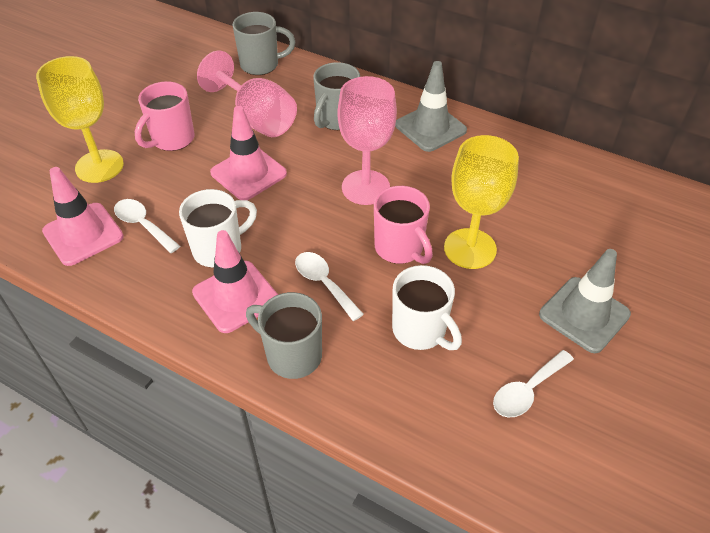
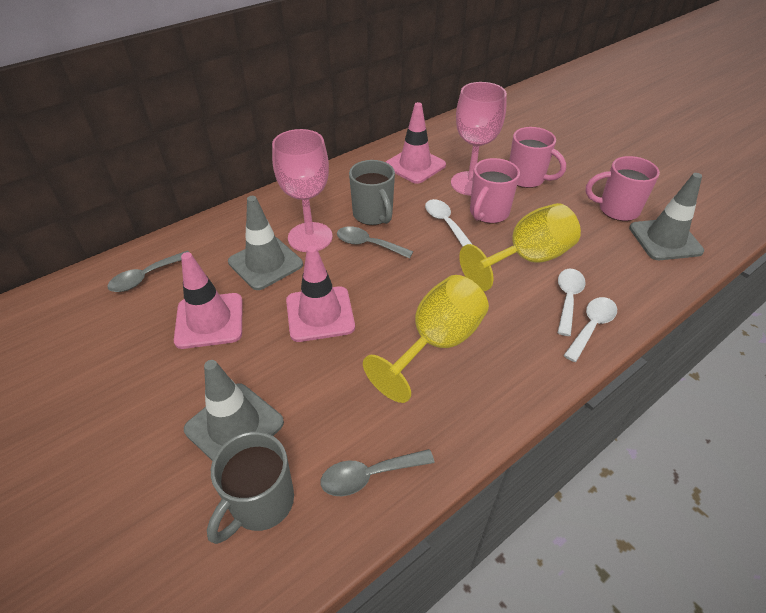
grey mug: 3 -> 2
grey spoon: 0 -> 3
grey traffic cone: 2 -> 3
pink mug: 2 -> 3
white mug: 2 -> 0

